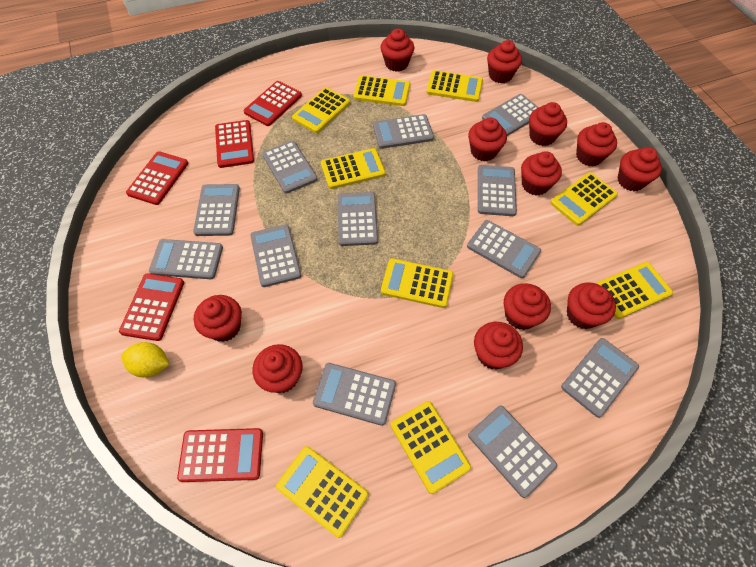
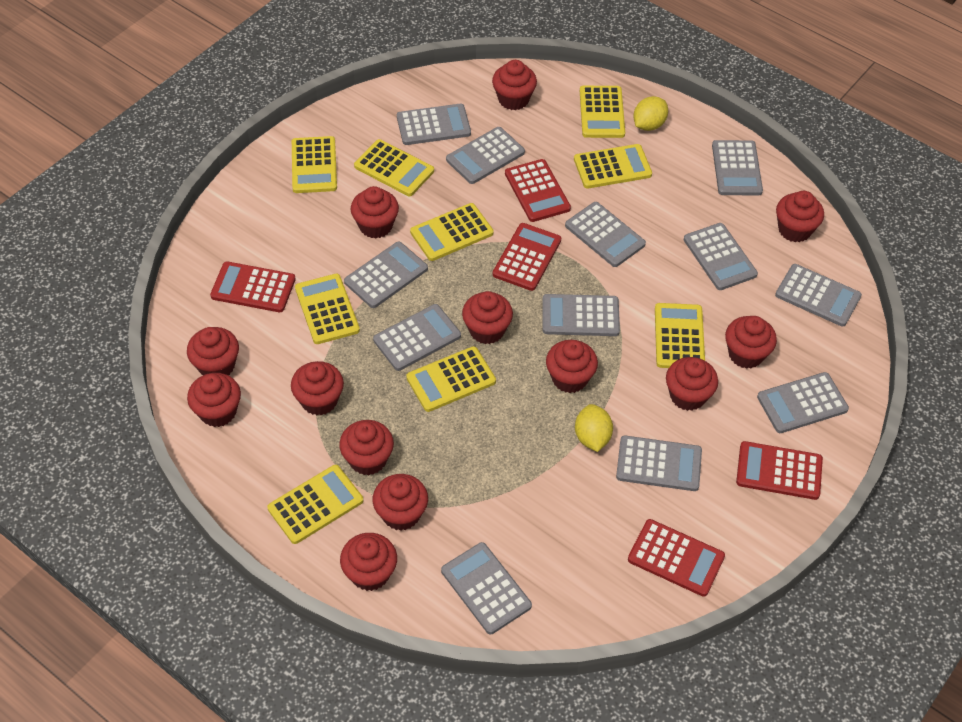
red cupcake: 12 -> 13
yellow lemon: 1 -> 2

